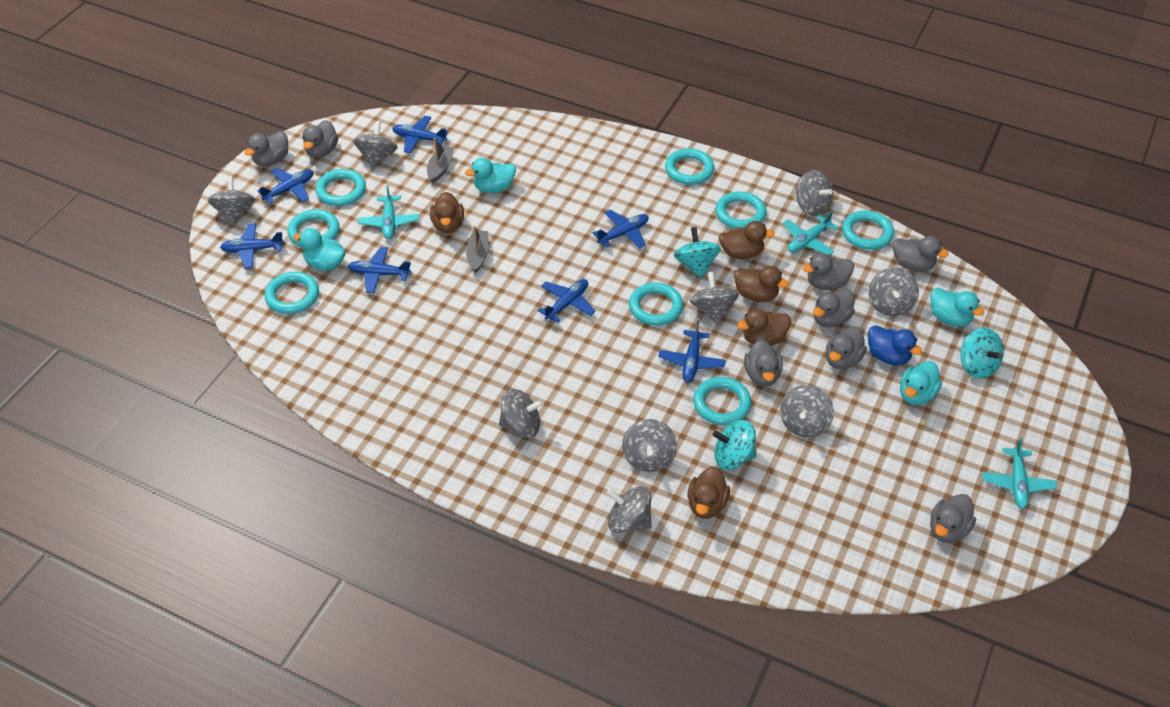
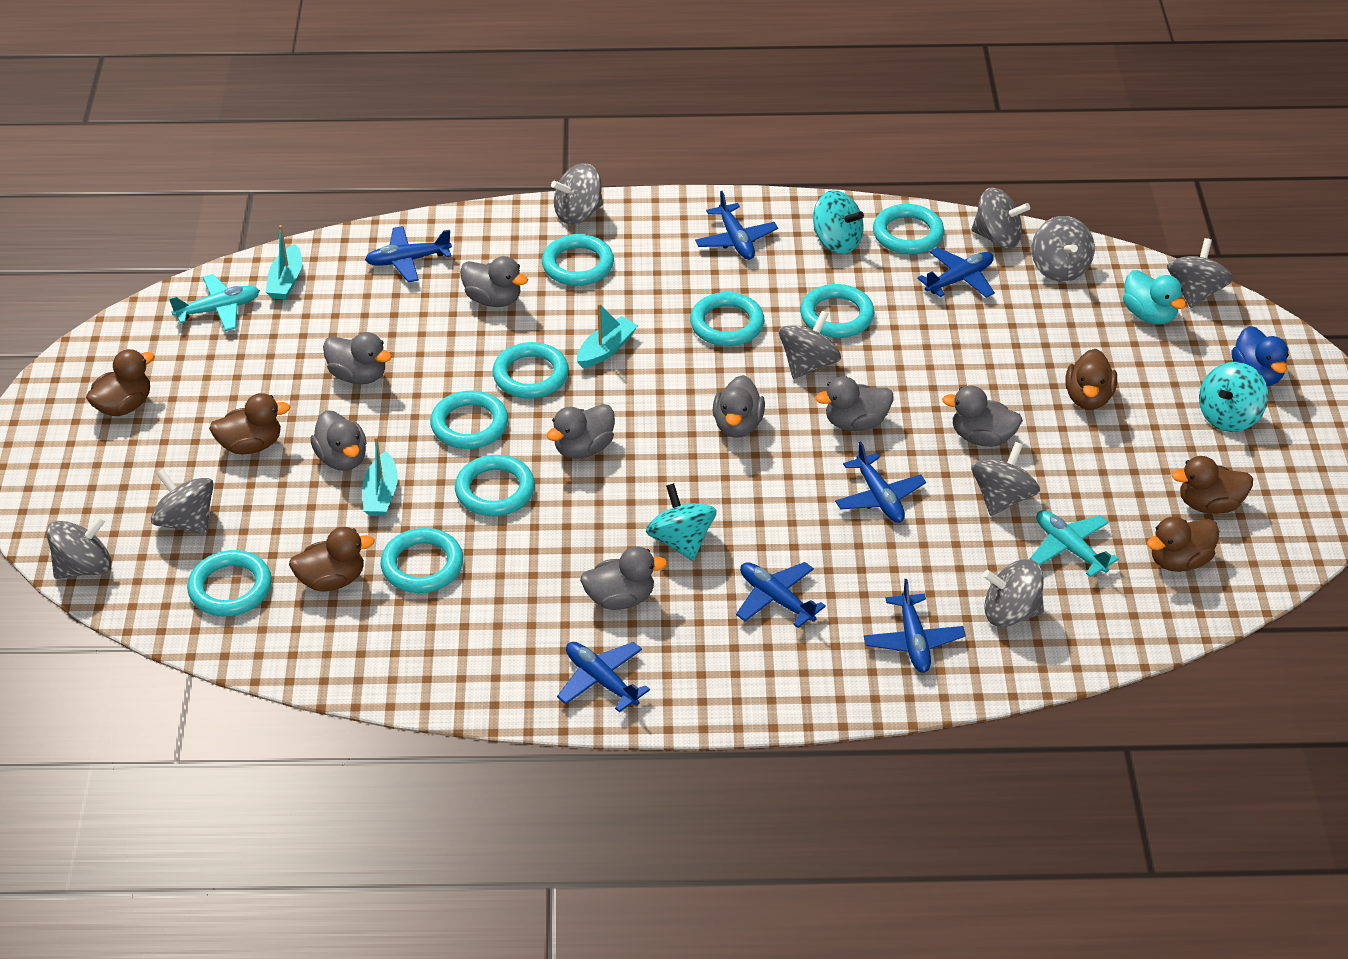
brown duck: 5 -> 6
grey boat: 2 -> 0
turquoise boat: 0 -> 3
turquoise duck: 4 -> 1
turquoise plane: 3 -> 2
turquoise ring: 8 -> 9

